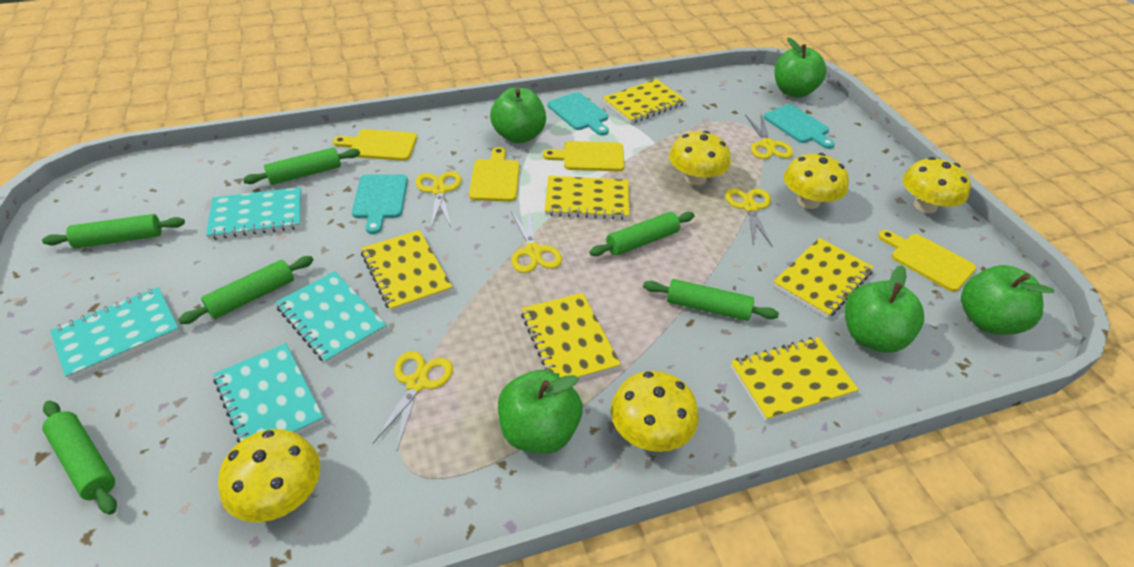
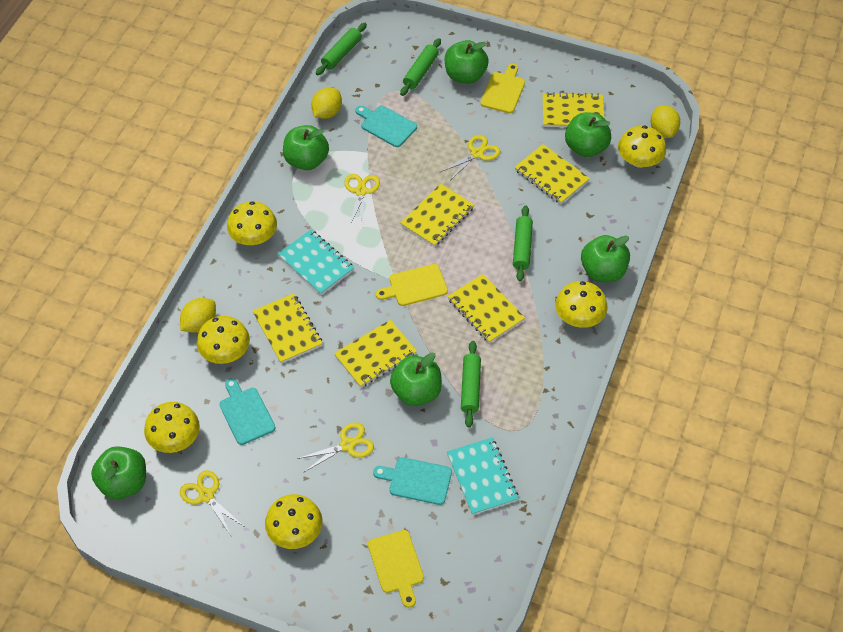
green apple: 5 -> 6
green rolling pin: 6 -> 4
turquoise notebook: 4 -> 2
yellow cutting board: 4 -> 3
yellow lemon: 0 -> 3
yellow mushroom: 5 -> 6
yellow scissors: 5 -> 4

